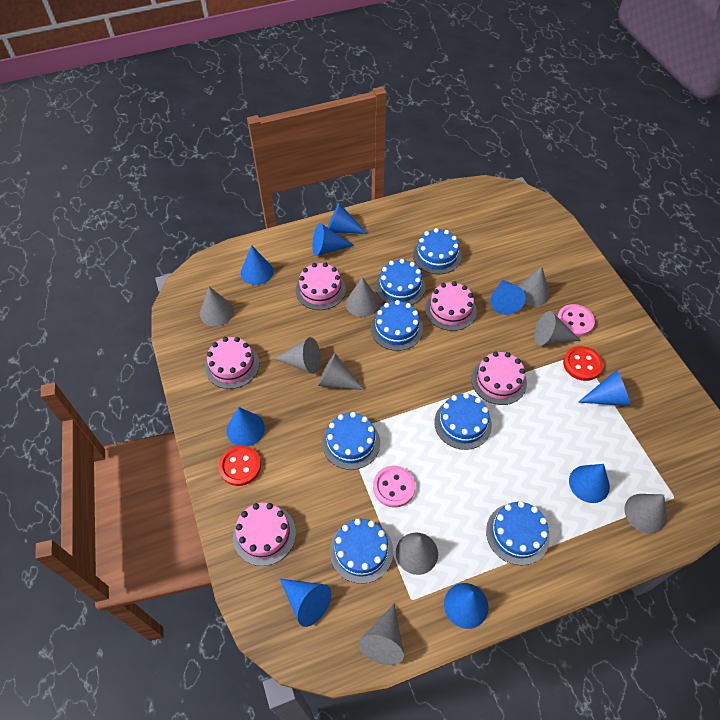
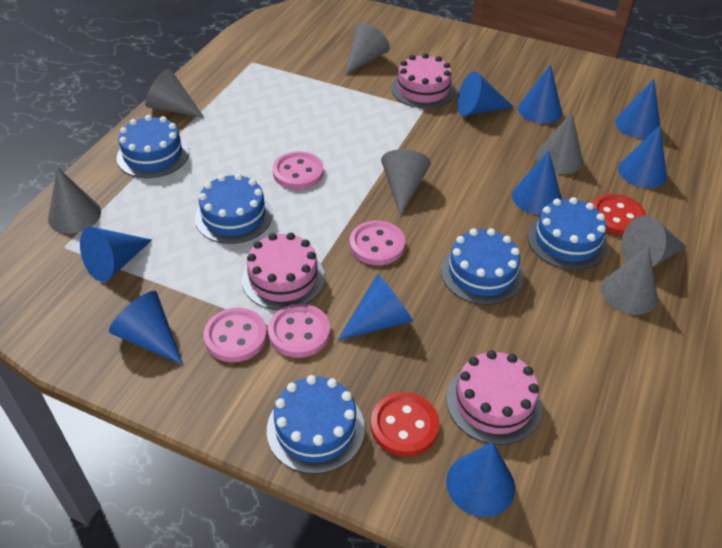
blue cake: 7 -> 5
grey cone: 9 -> 7
pink button: 2 -> 4
pink cake: 5 -> 3

